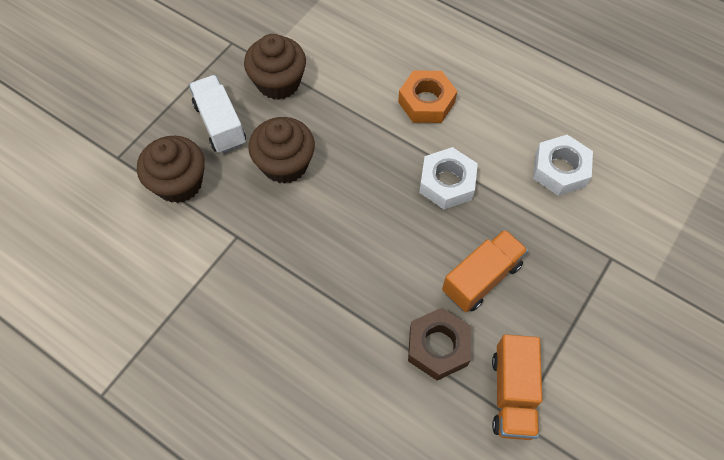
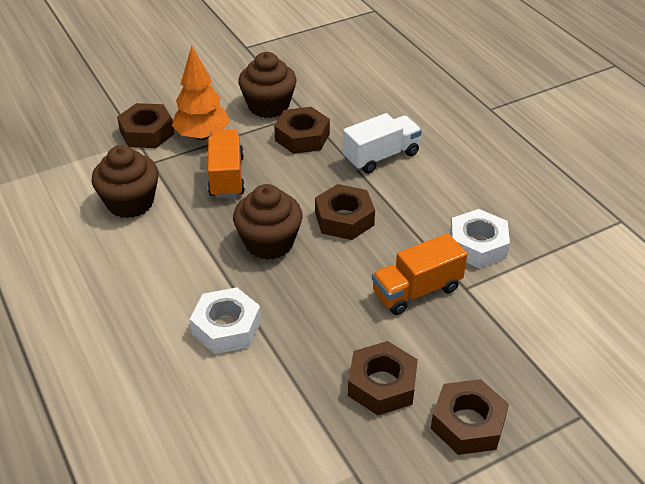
brown nut: 1 -> 5
orange nut: 1 -> 0
orange tree: 0 -> 1

